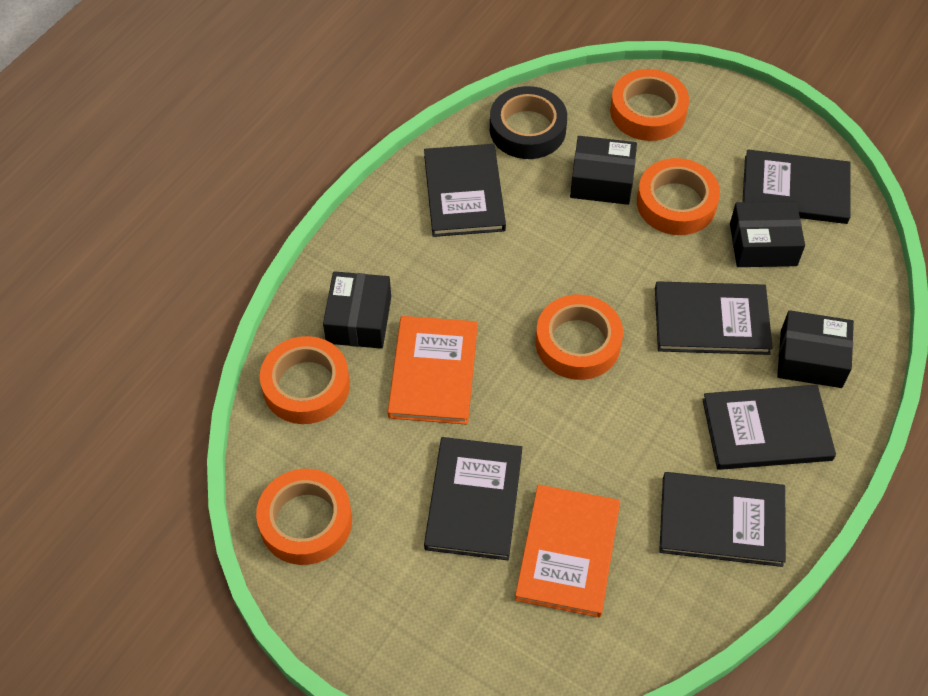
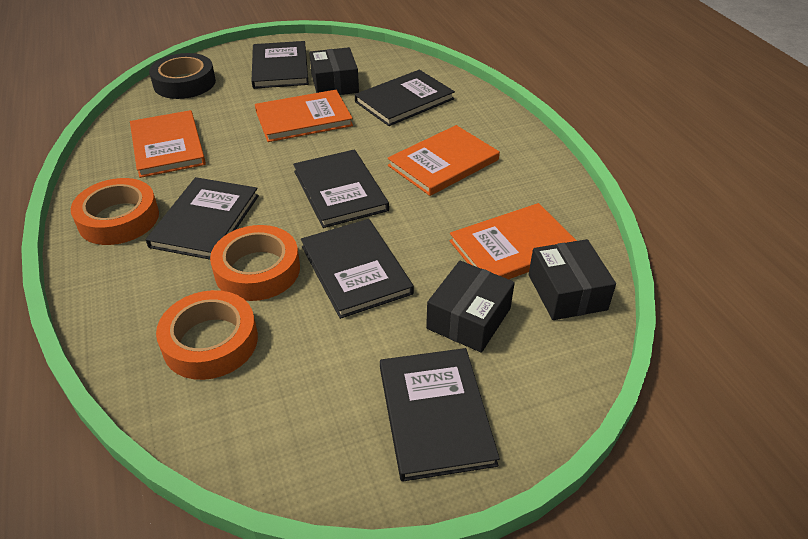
black box: 4 -> 3
orange book: 2 -> 4
orange tape: 5 -> 3

